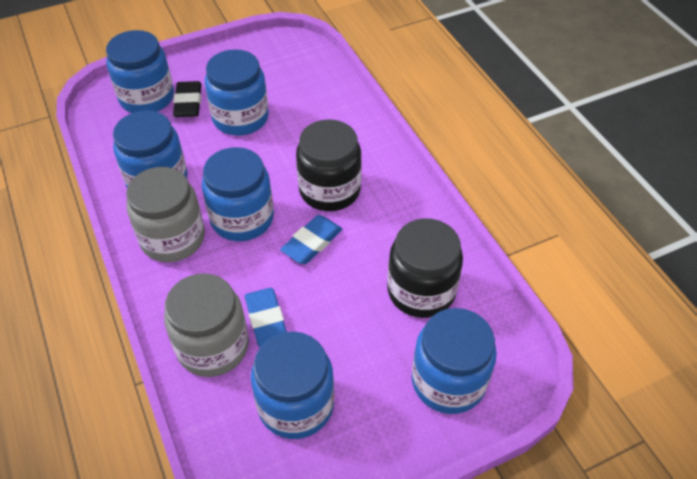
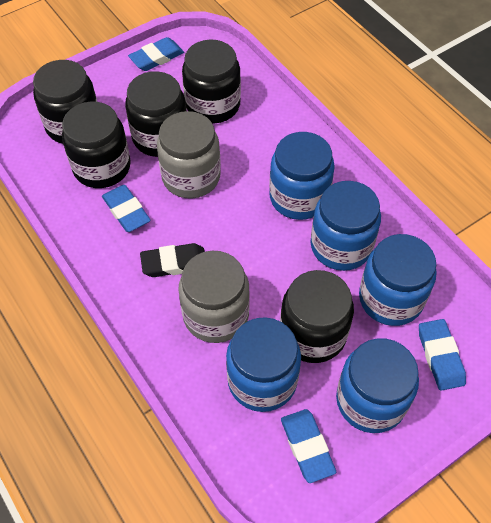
black jar: 2 -> 5
blue eraser: 2 -> 4
blue jar: 6 -> 5

